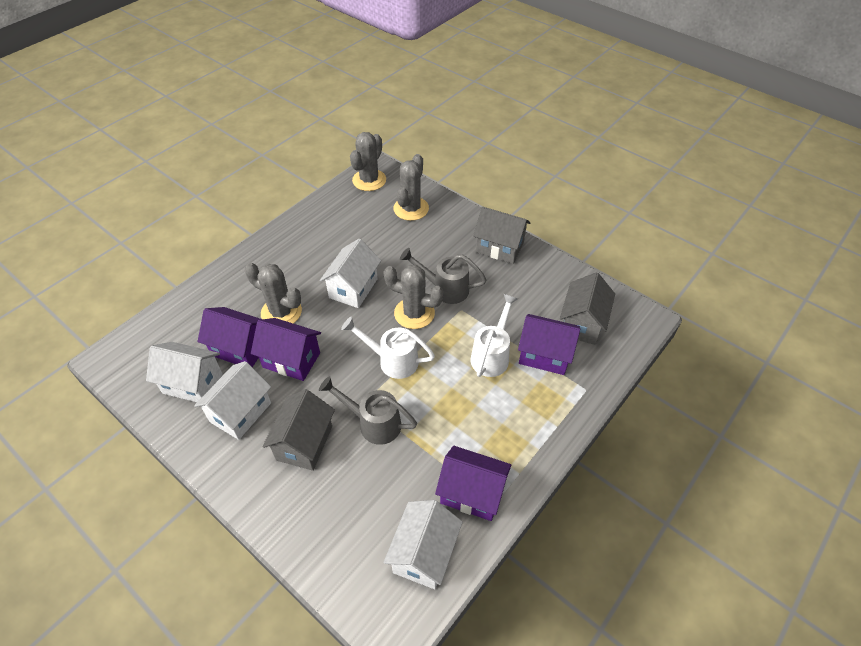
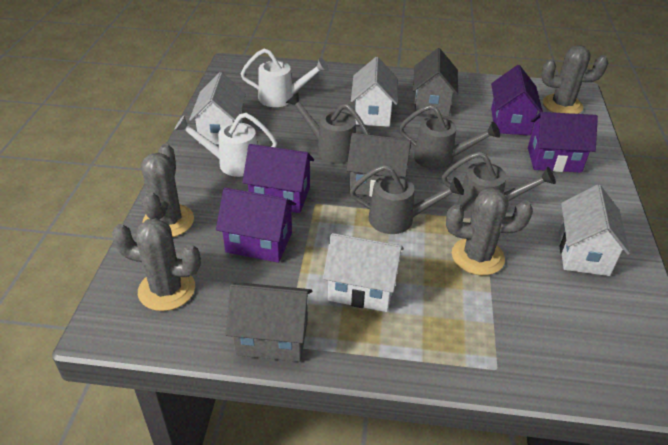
grey watering can: 2 -> 4

